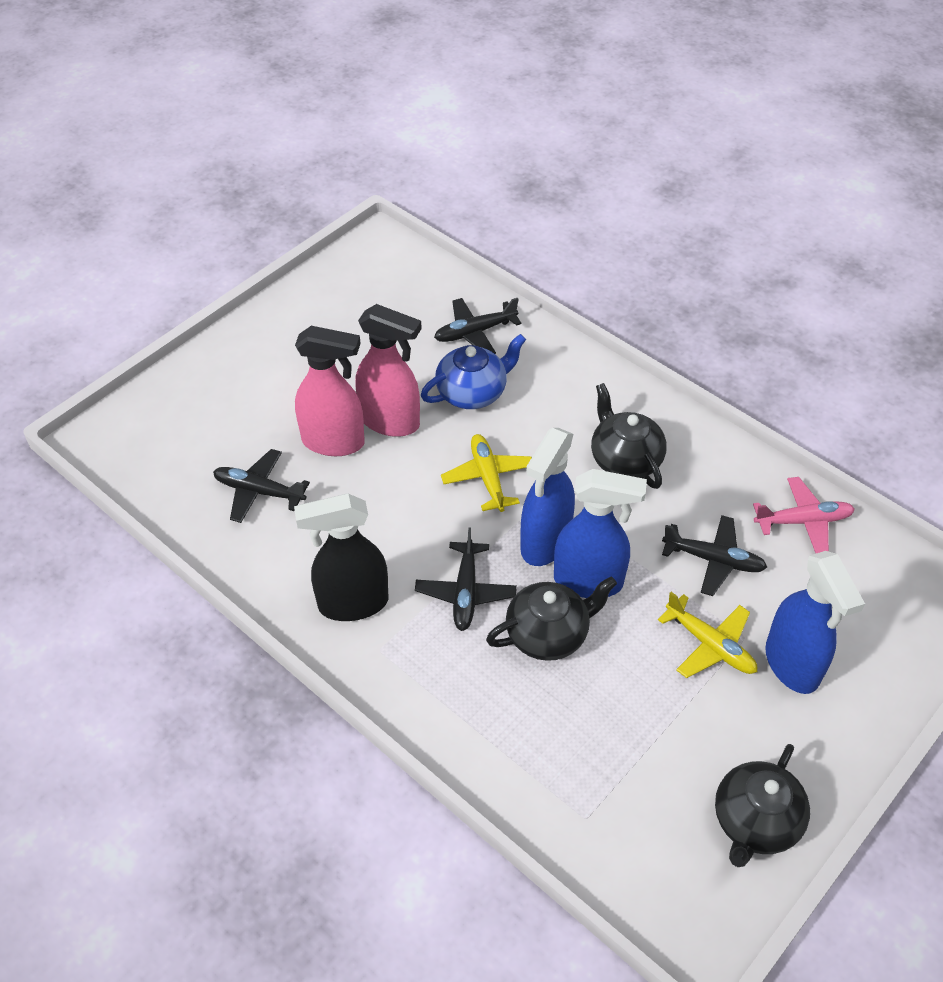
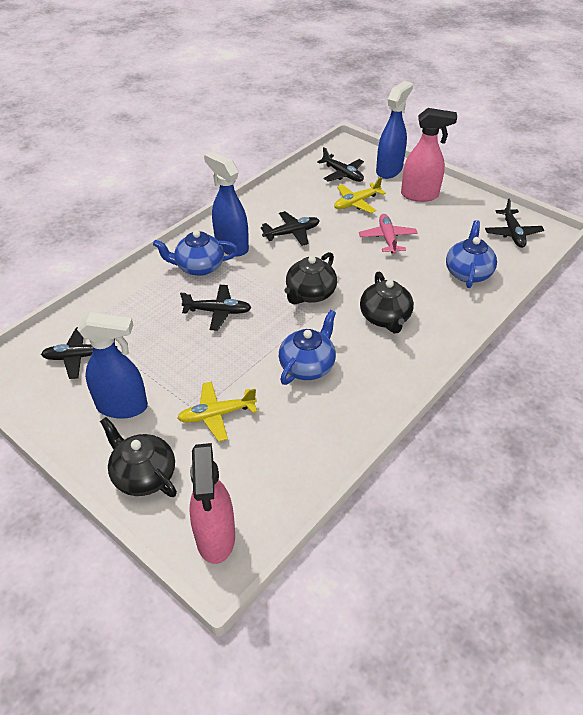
black plane: 4 -> 5
black spray bottle: 1 -> 0
blue teapot: 1 -> 3

